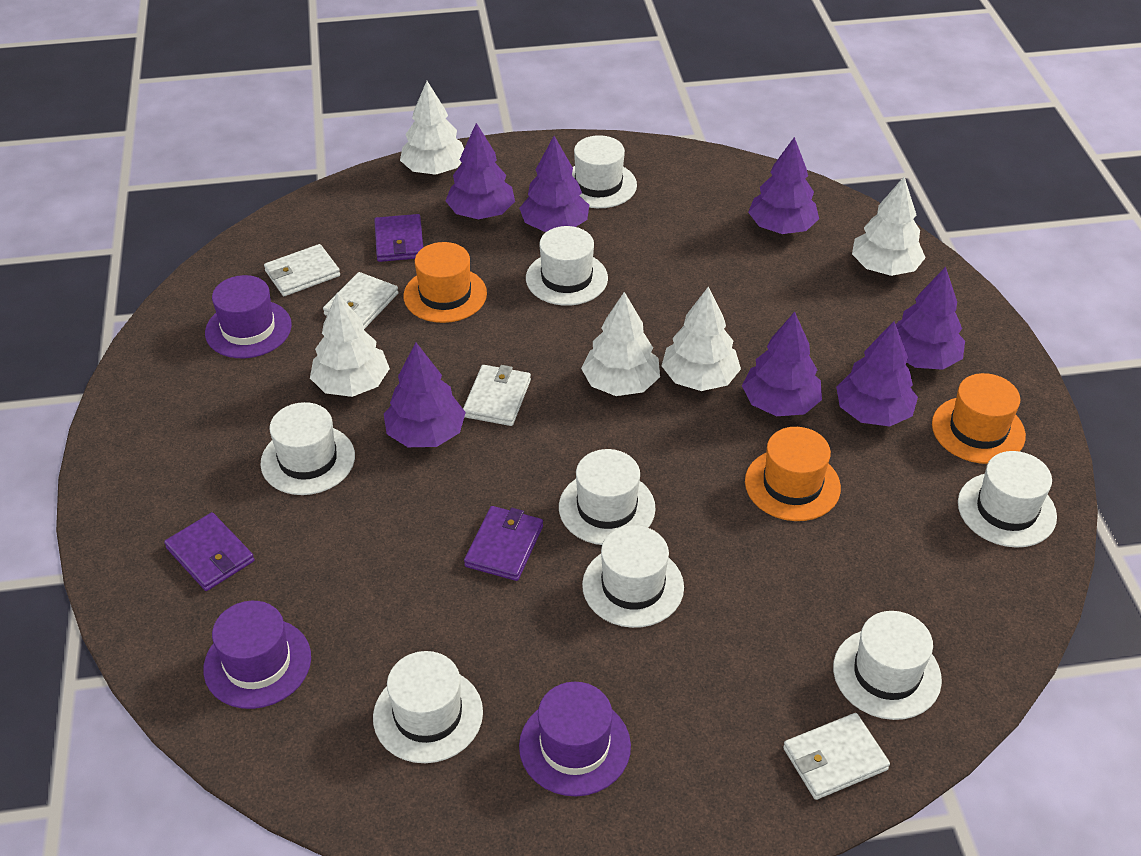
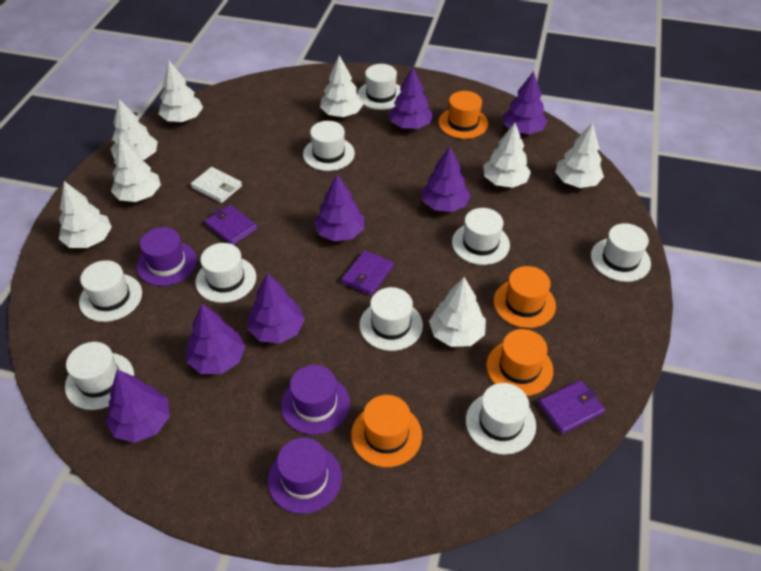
orange hat: 3 -> 4
white hat: 8 -> 9
white tree: 5 -> 8
white wallet: 4 -> 1

